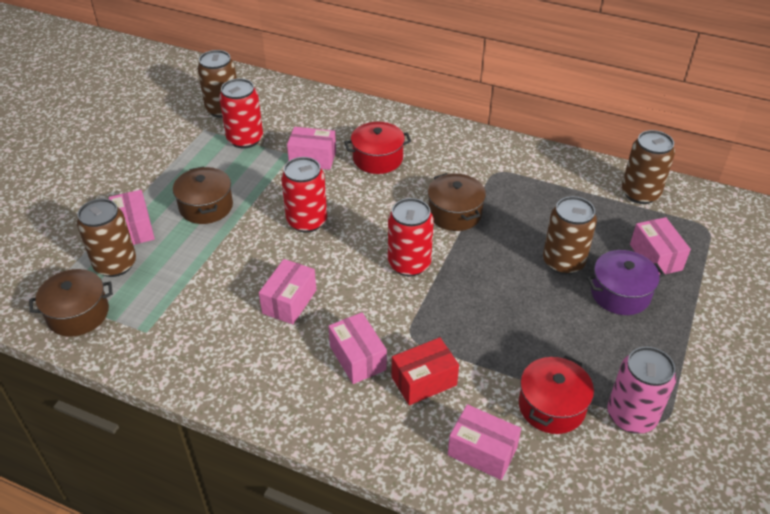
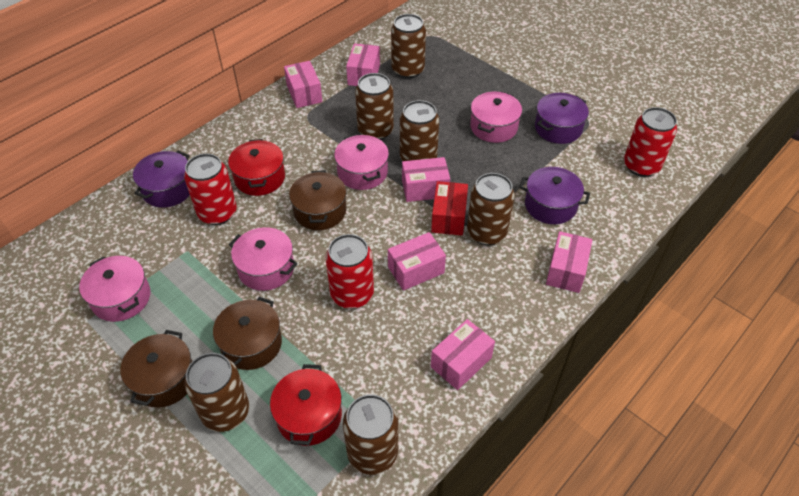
brown can: 4 -> 6
pink can: 1 -> 0
pink pot: 0 -> 4
purple pot: 1 -> 3

